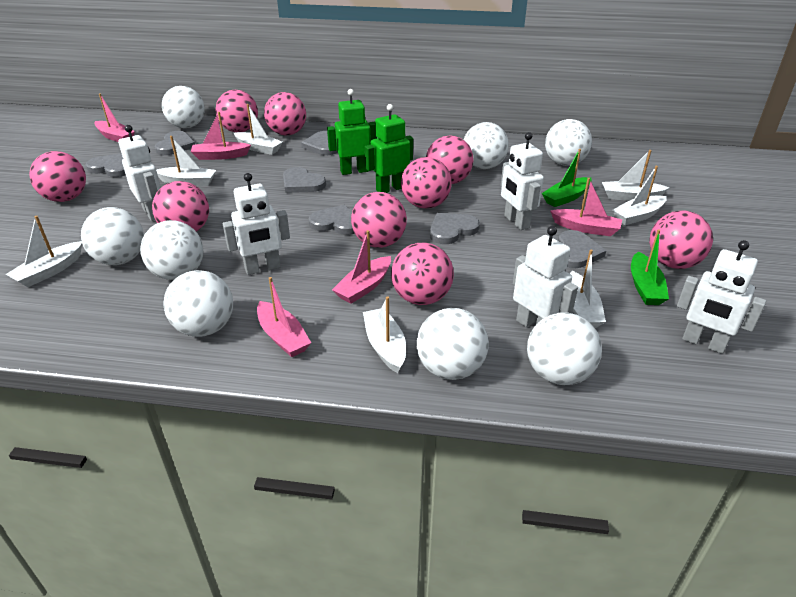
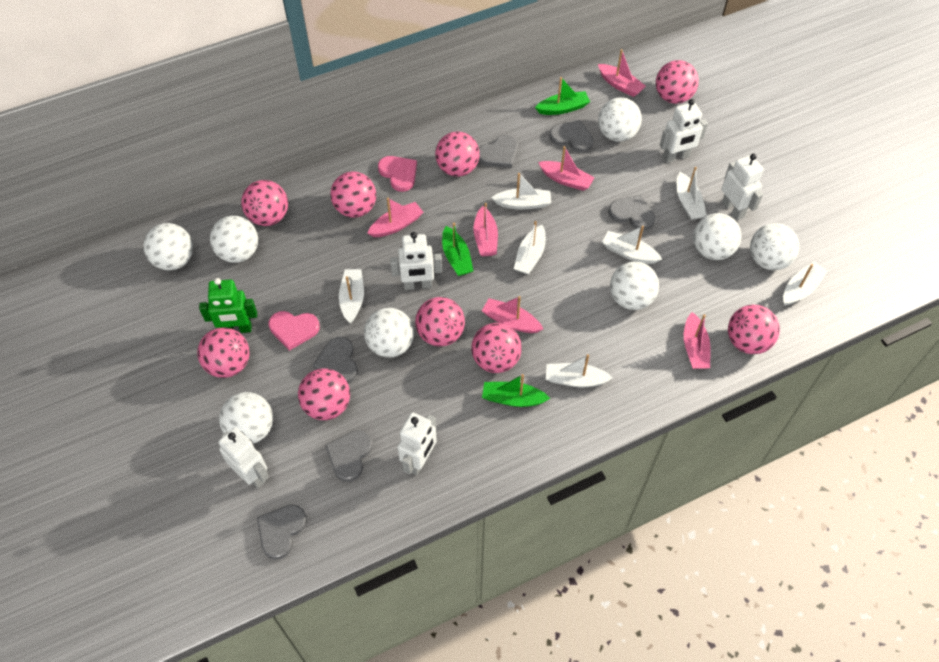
green boat: 2 -> 3
green robot: 2 -> 1
grey heart: 7 -> 6
pink boat: 5 -> 6
pink heart: 0 -> 2

